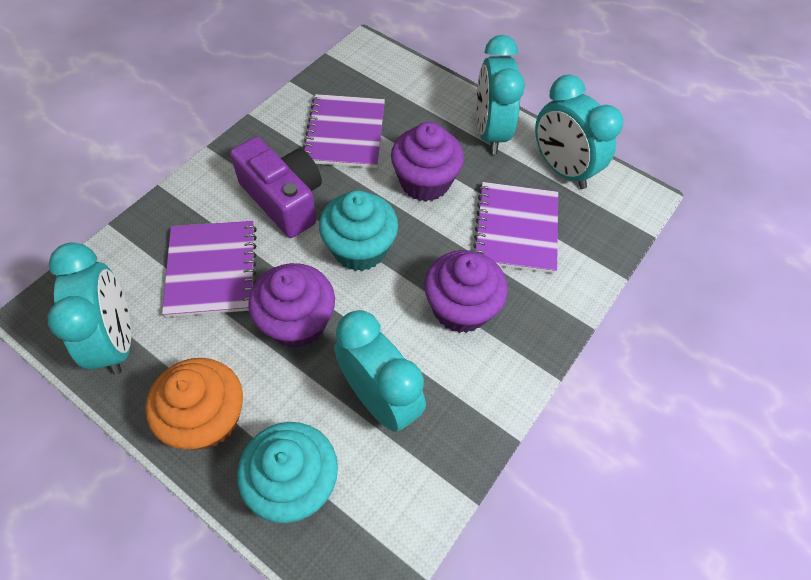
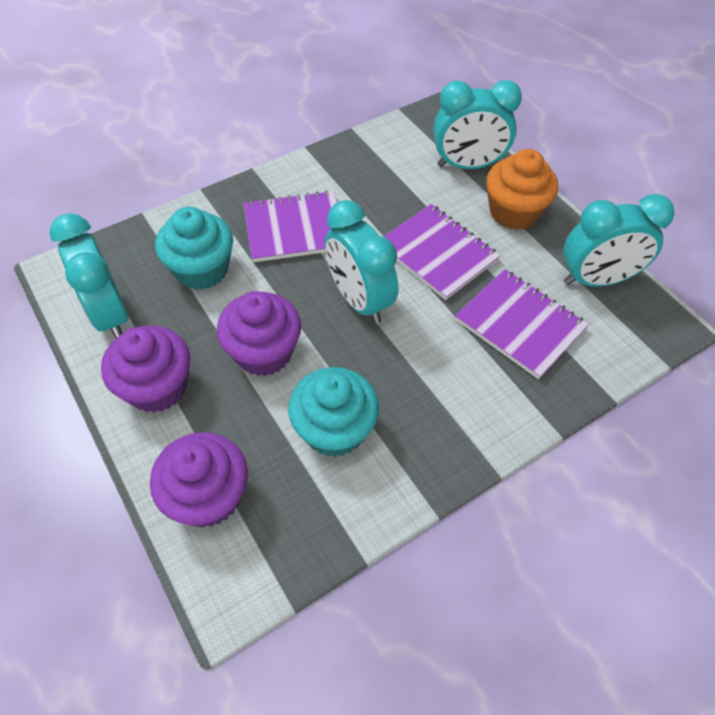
purple camera: 1 -> 0

